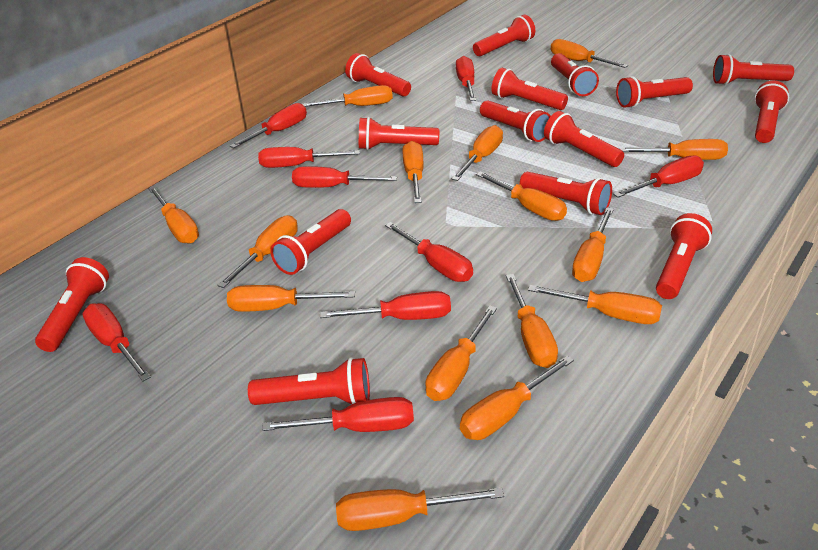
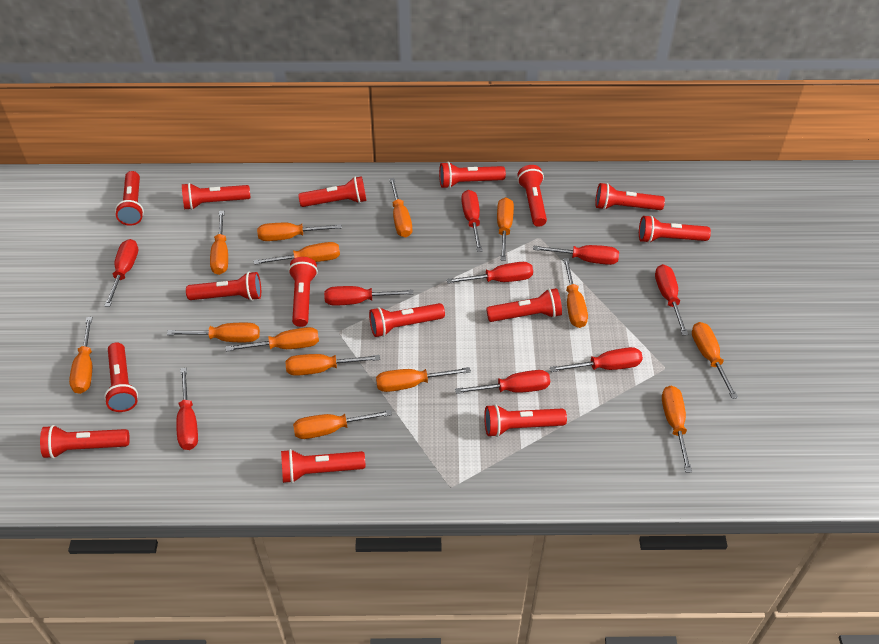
orange screwdriver: 15 -> 14

